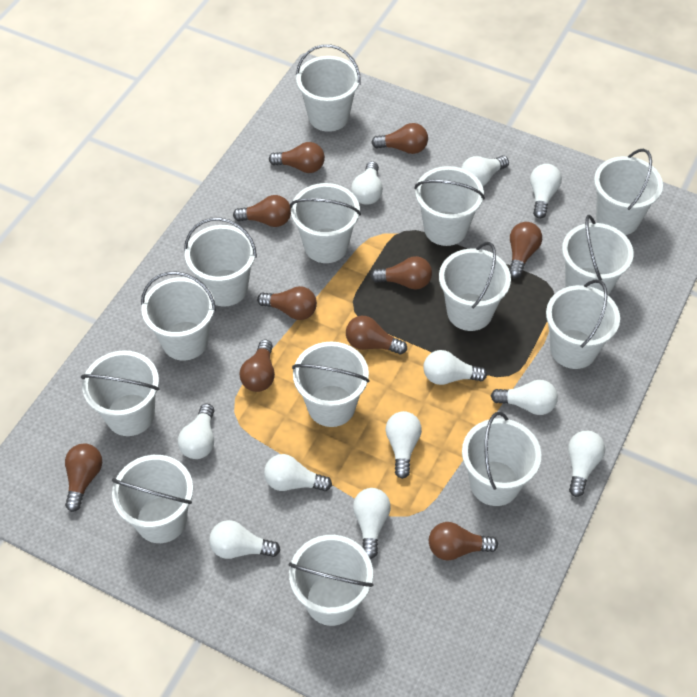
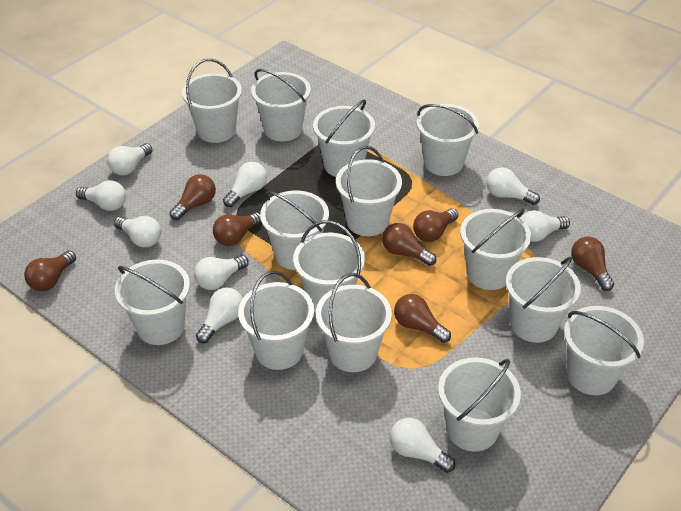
brown light bulb: 10 -> 7
white light bulb: 11 -> 9

